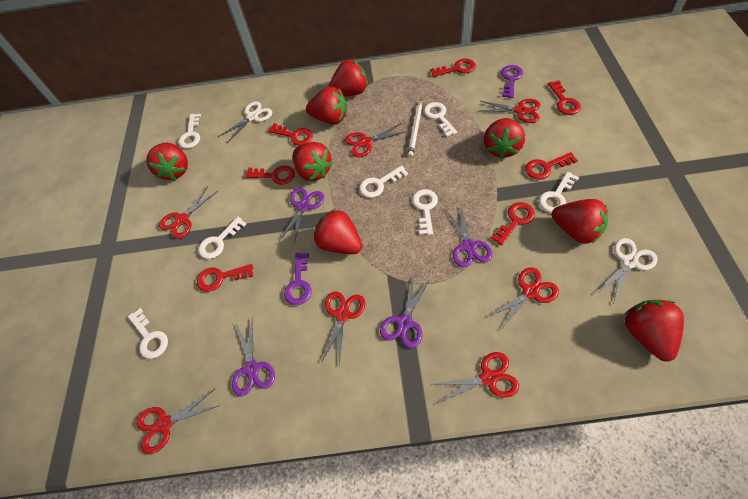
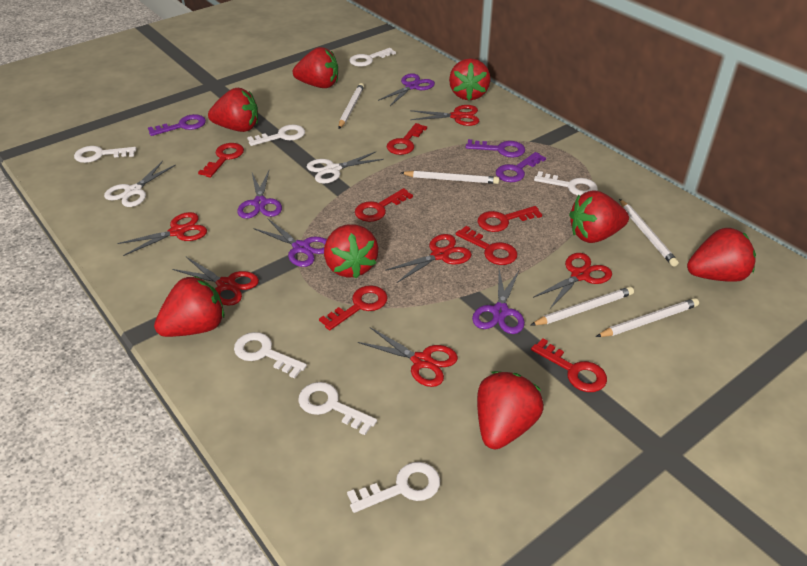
purple key: 2 -> 3
red scissors: 7 -> 6
white pencil: 1 -> 5

